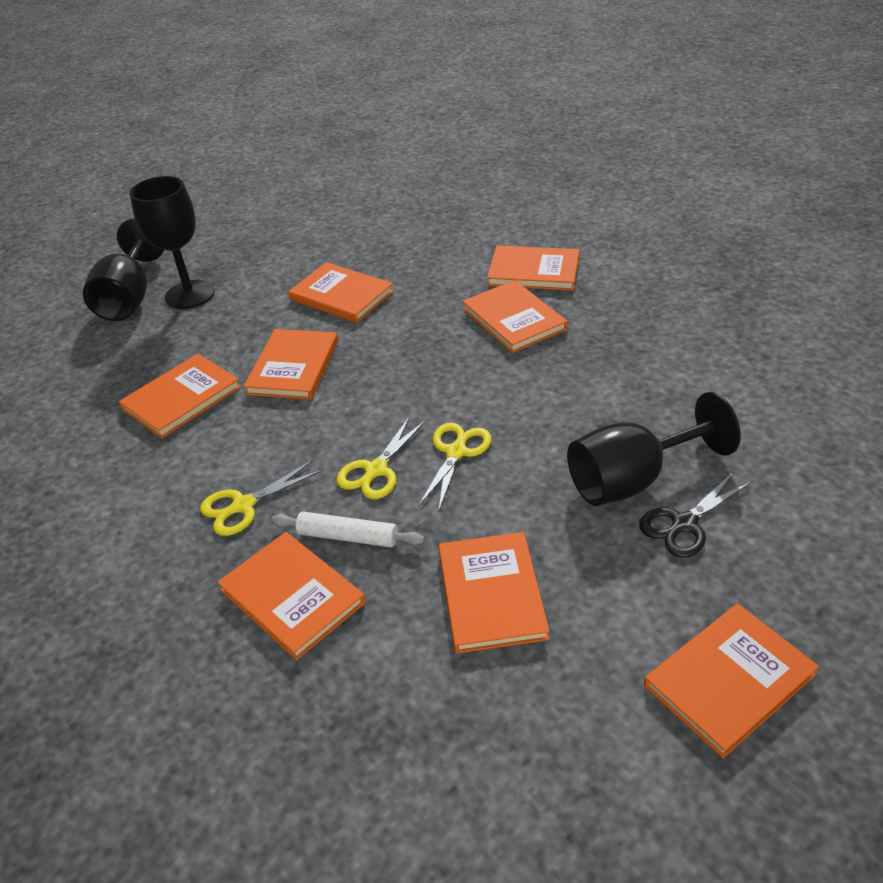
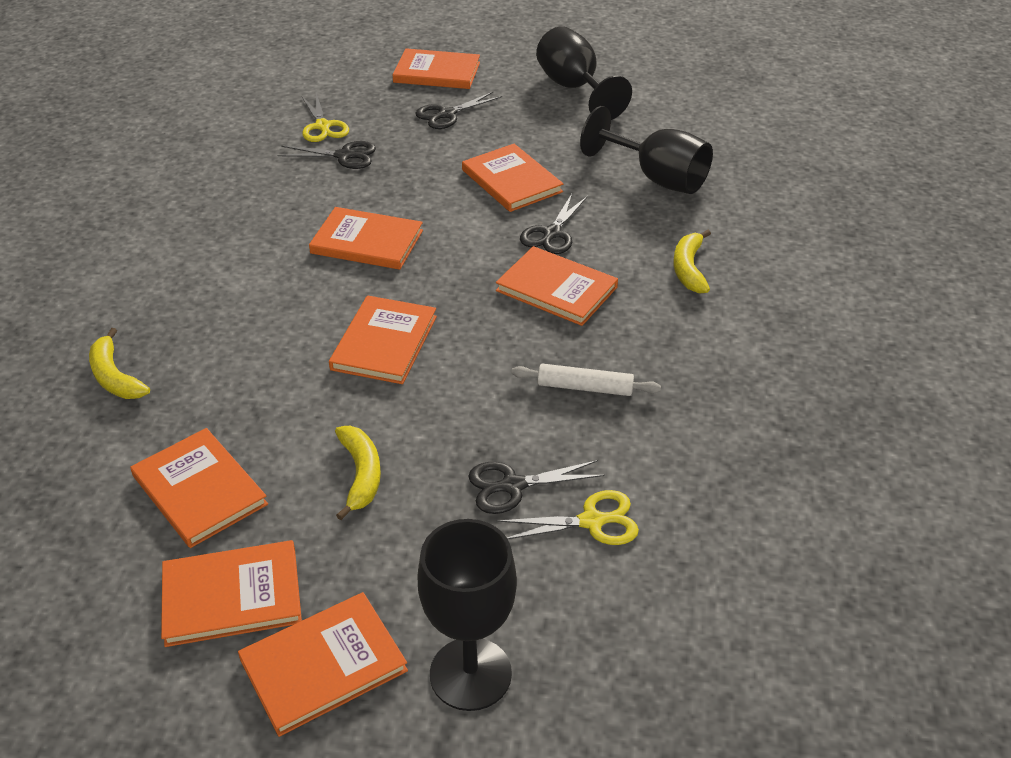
black scissors: 1 -> 4
yellow banana: 0 -> 3
yellow scissors: 3 -> 2

